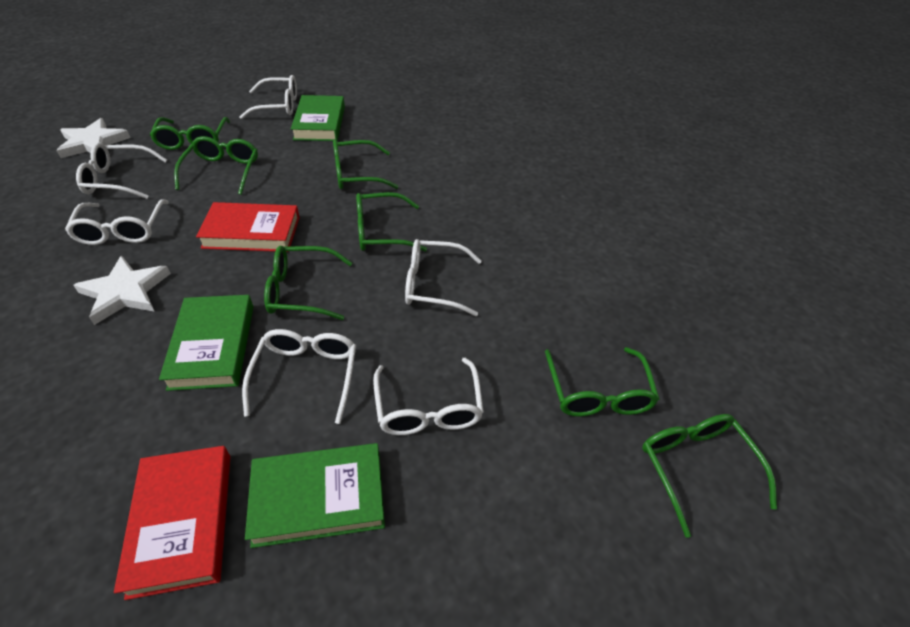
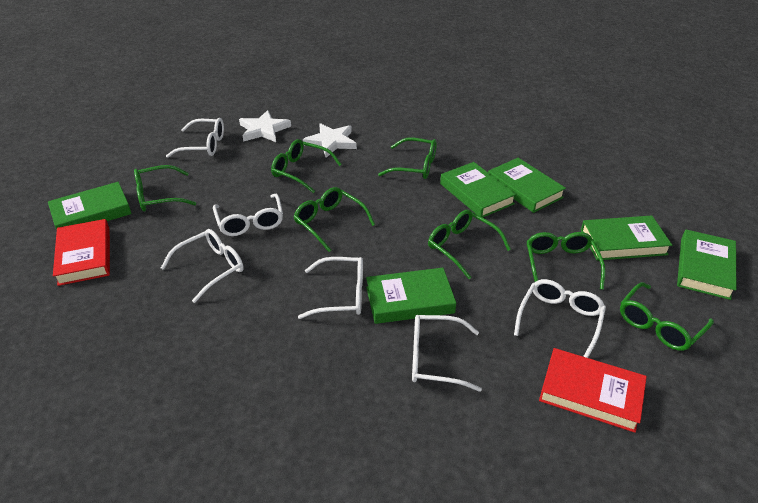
green book: 3 -> 6

